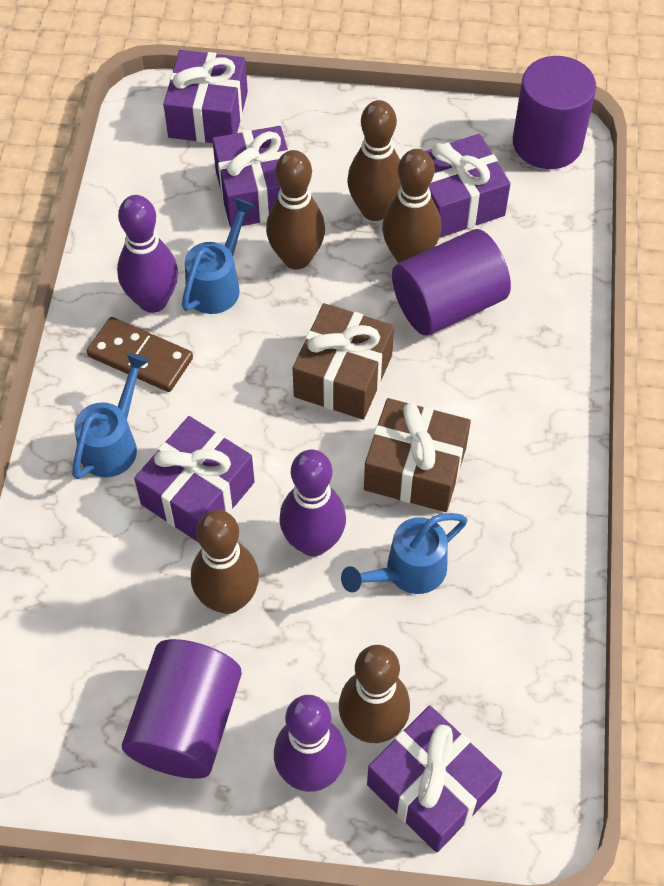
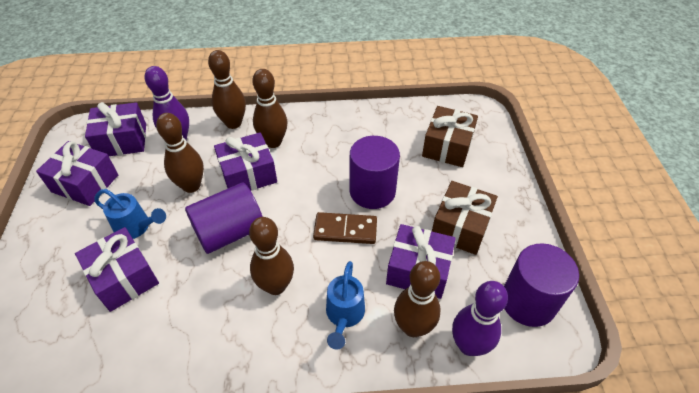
blue watering can: 3 -> 2
purple bowling pin: 3 -> 2

